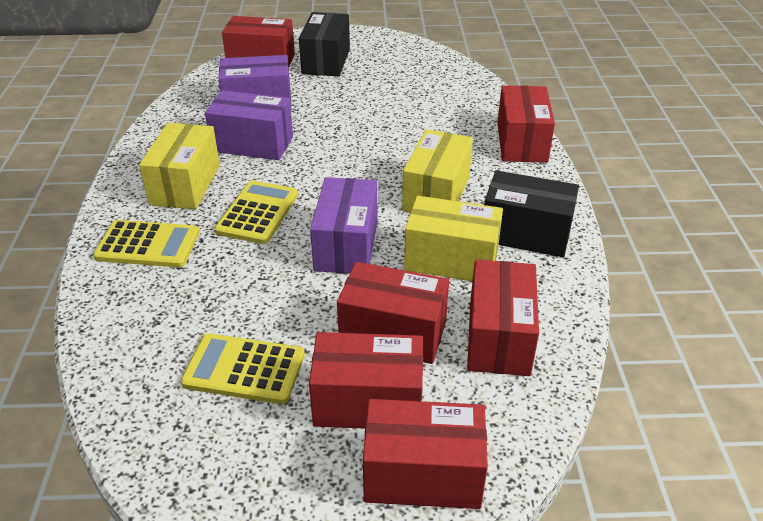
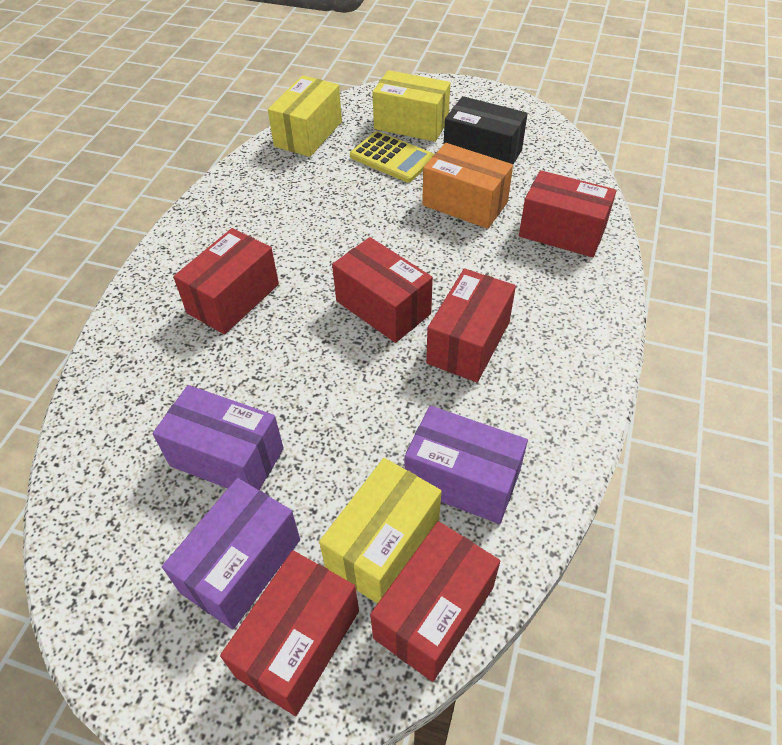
black box: 2 -> 1
orange box: 0 -> 1
yellow calculator: 3 -> 1

